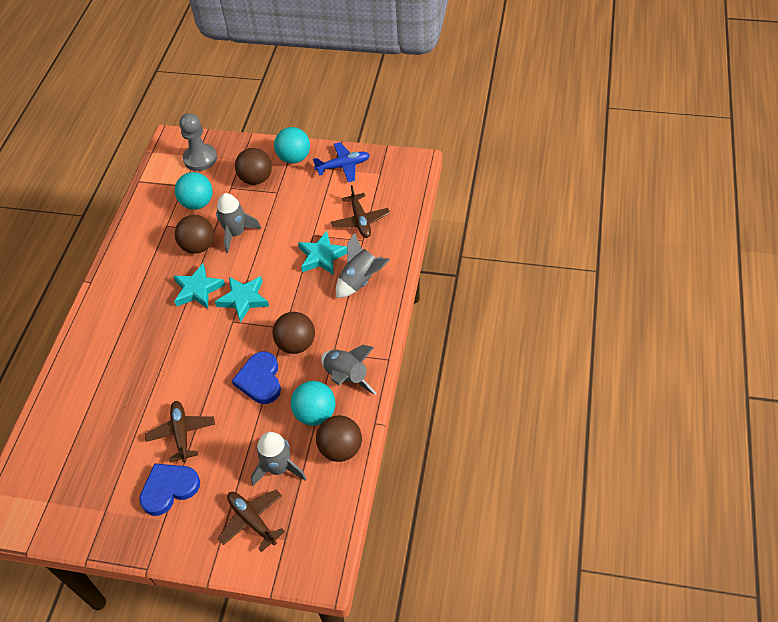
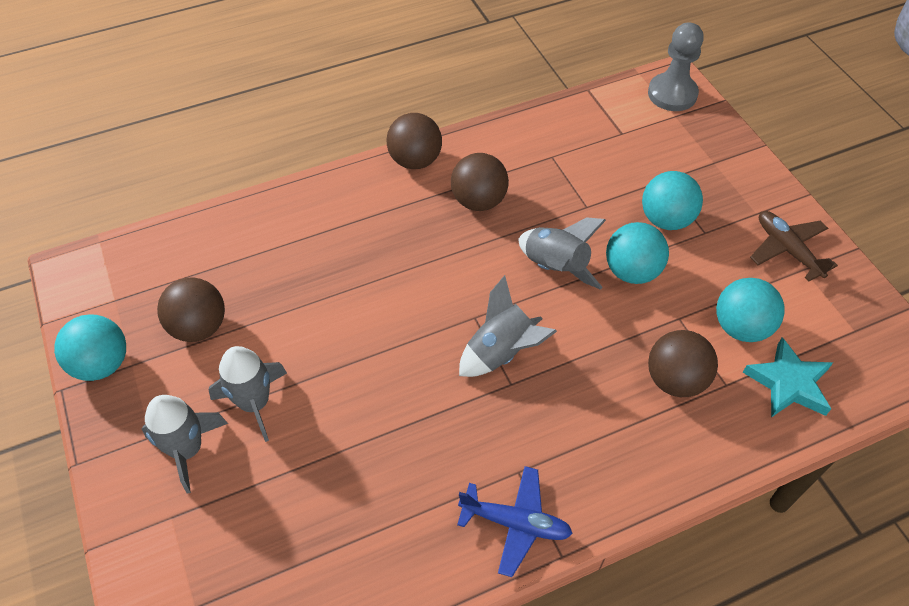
blue heart: 2 -> 0
brown plane: 3 -> 1
turquoise ball: 3 -> 4
turquoise star: 3 -> 1

